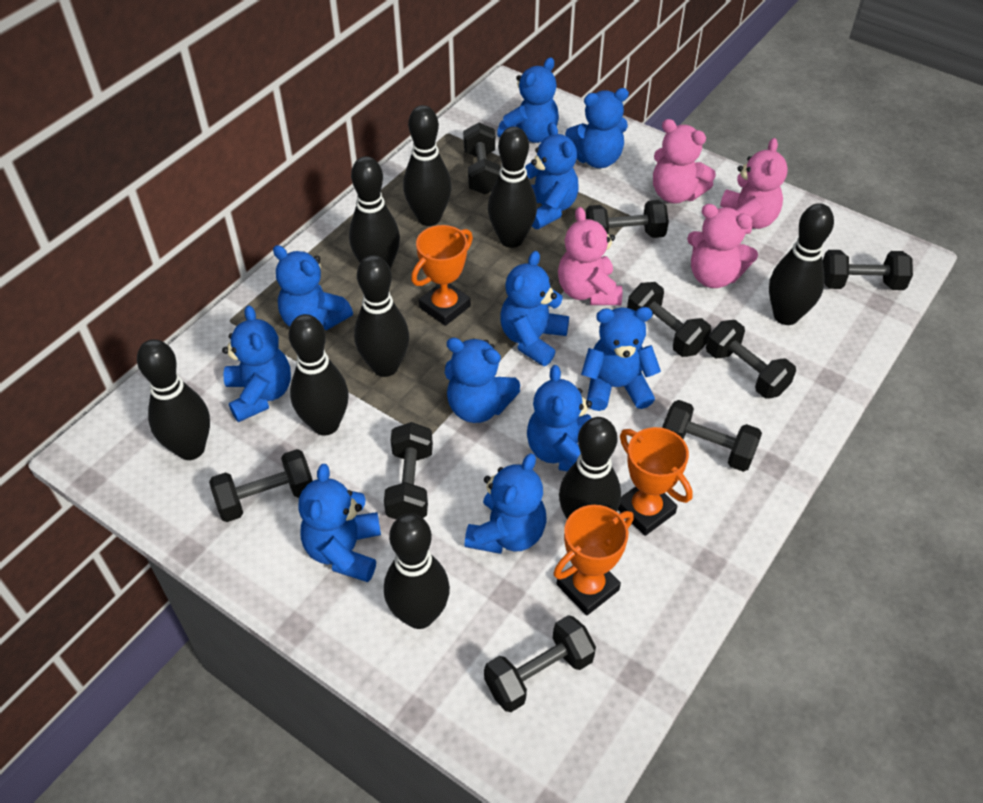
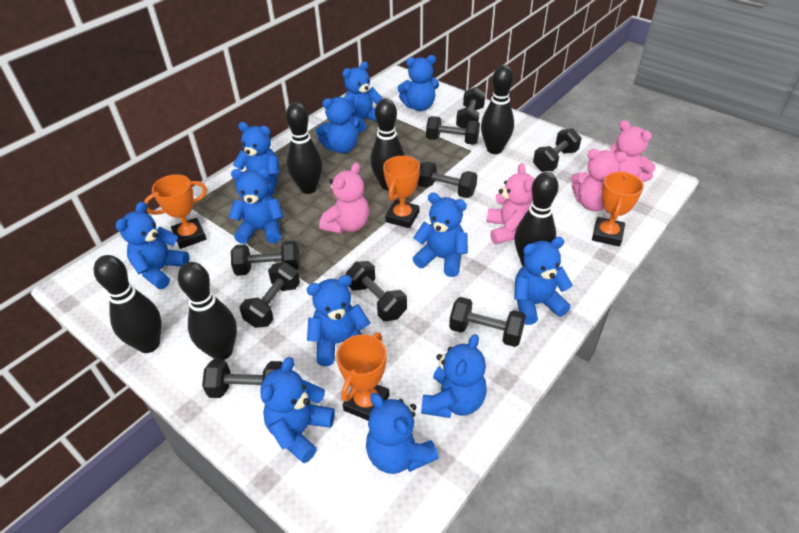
black bowling pin: 9 -> 6
blue teddy bear: 11 -> 12
orange trophy: 3 -> 4

